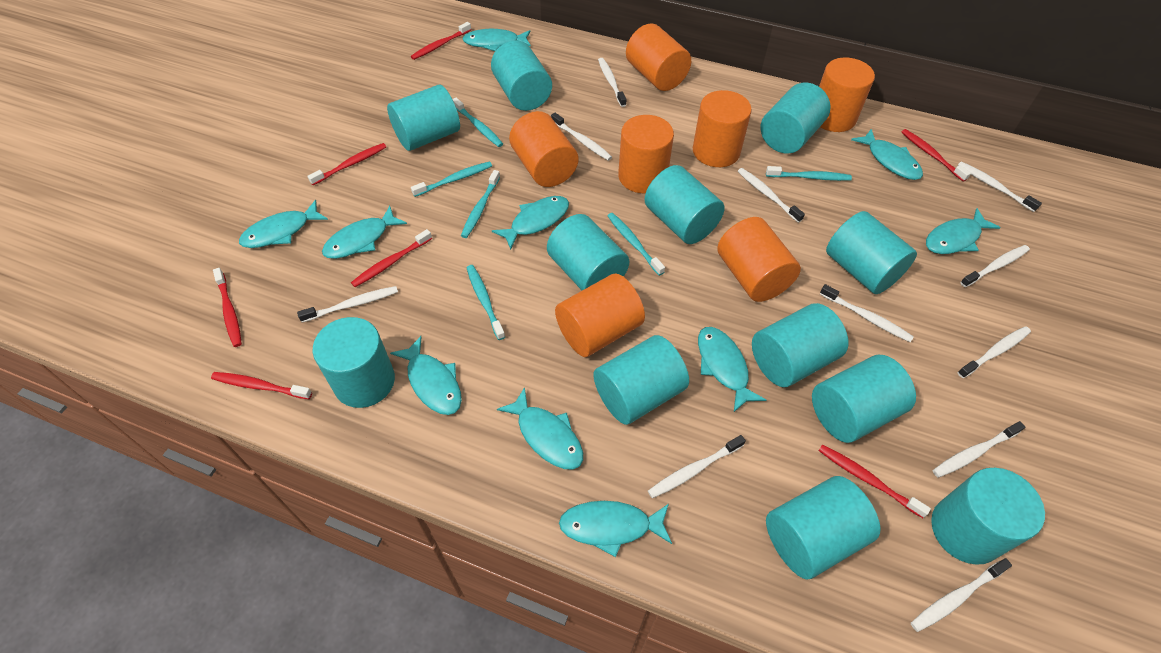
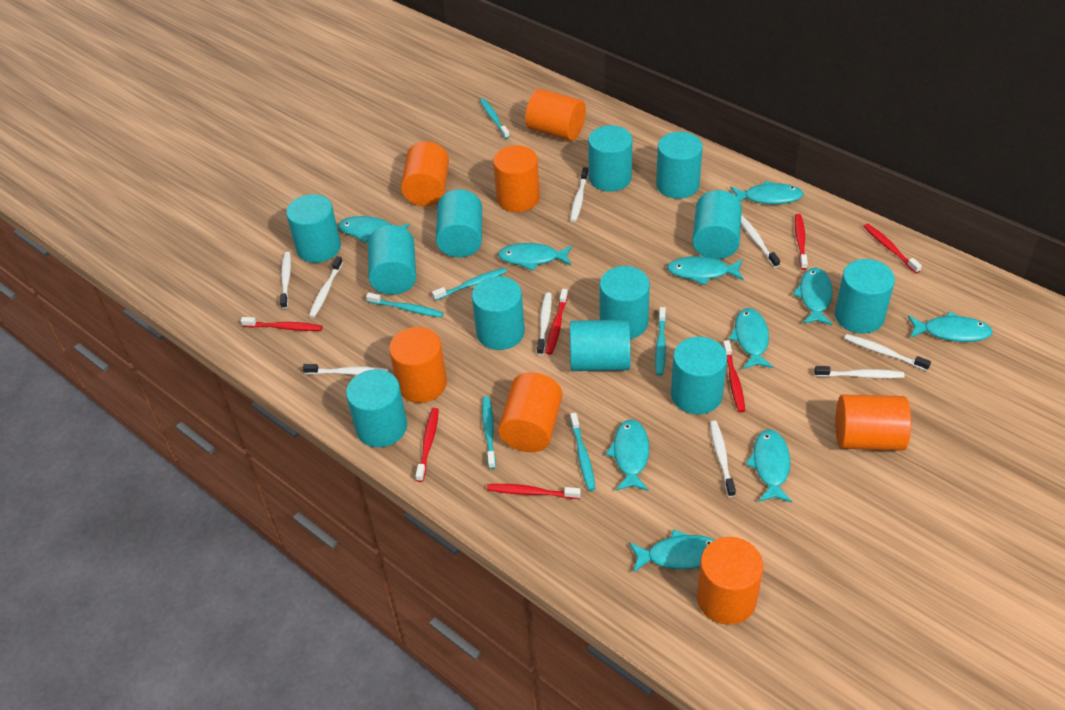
white toothbrush: 11 -> 9

